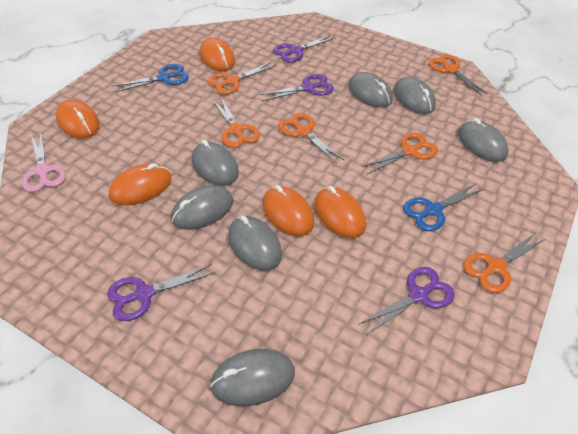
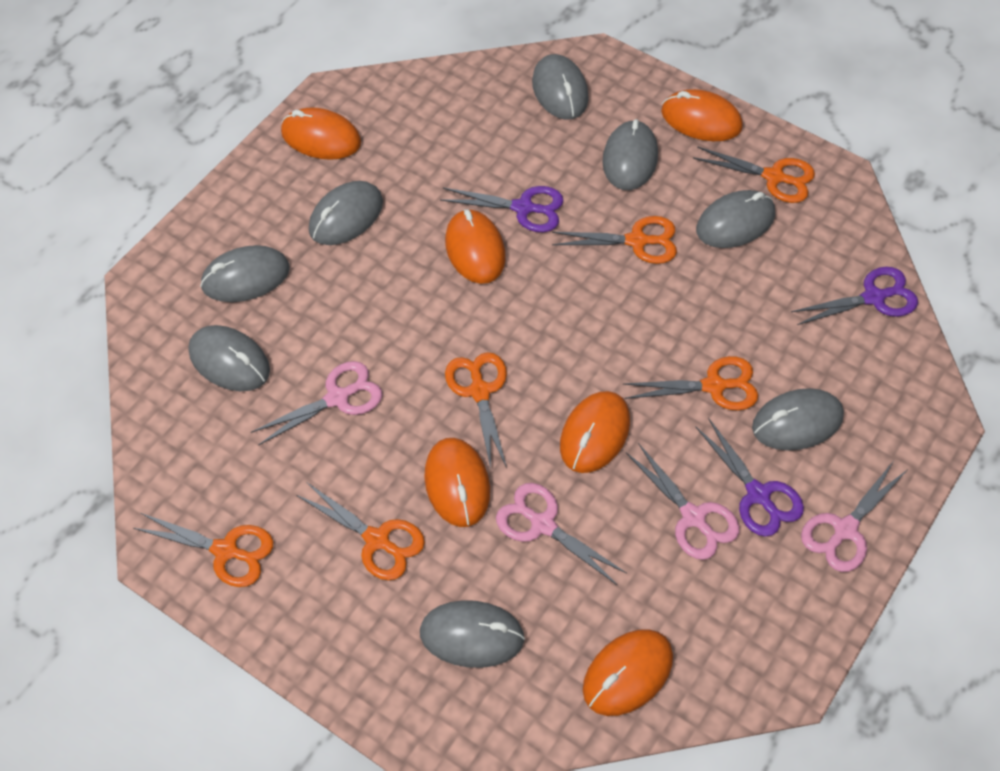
blue scissors: 2 -> 0
grey mouse: 7 -> 8
orange mouse: 5 -> 6
pink scissors: 1 -> 4
purple scissors: 4 -> 3

